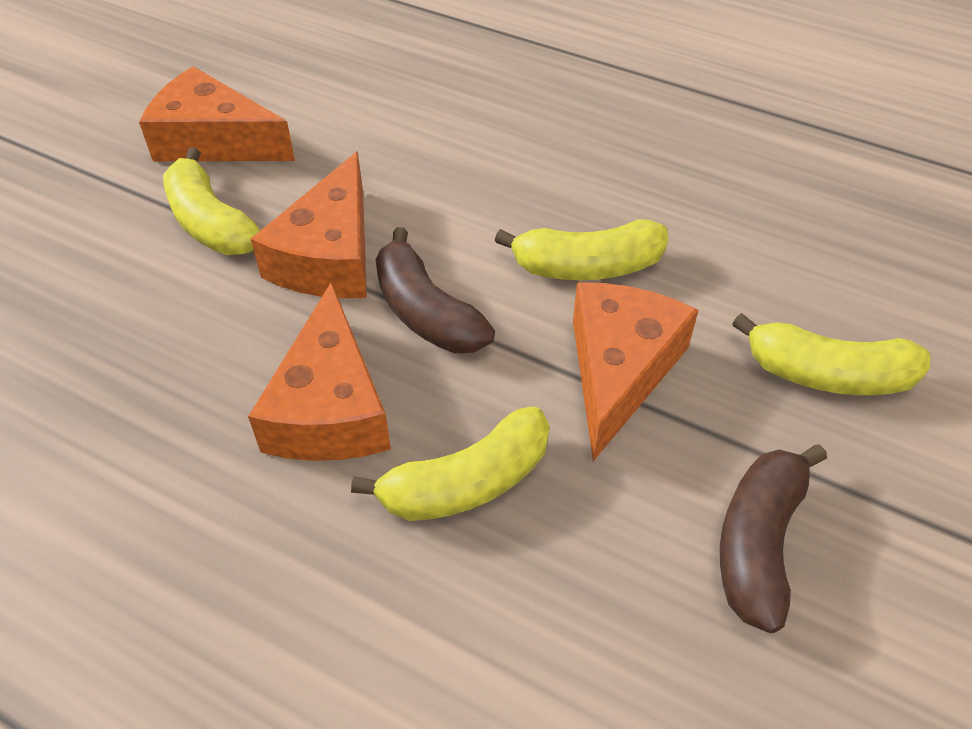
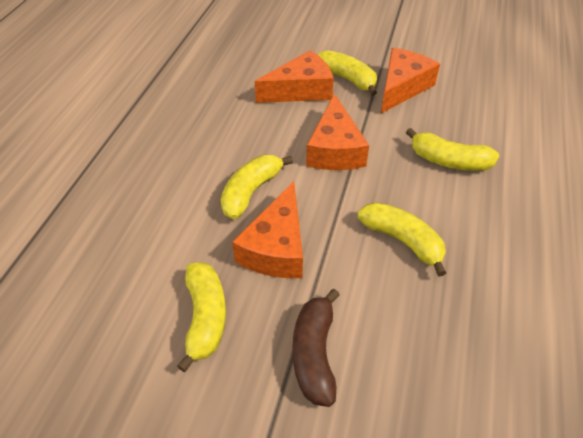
brown banana: 2 -> 1
yellow banana: 4 -> 5

